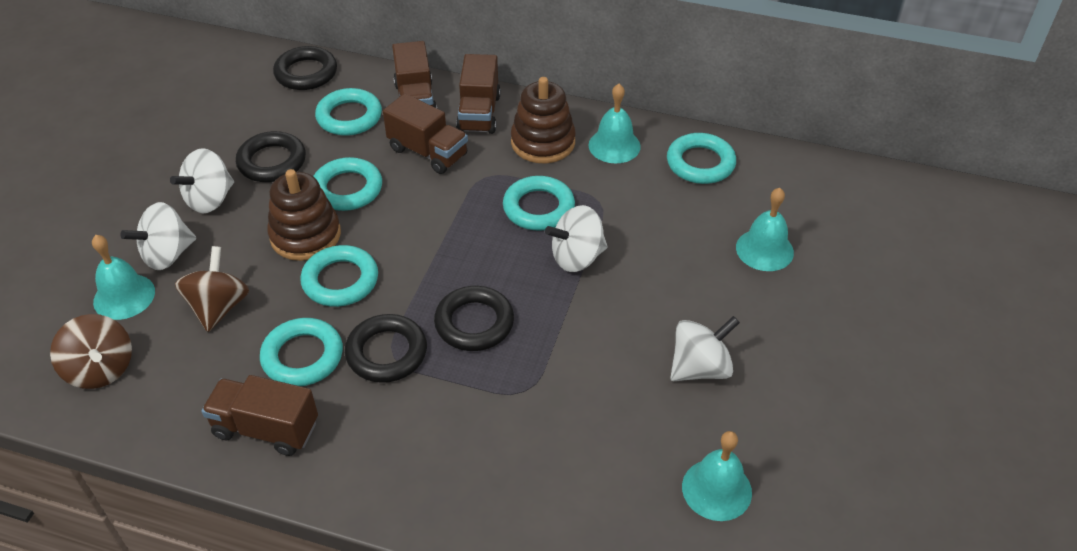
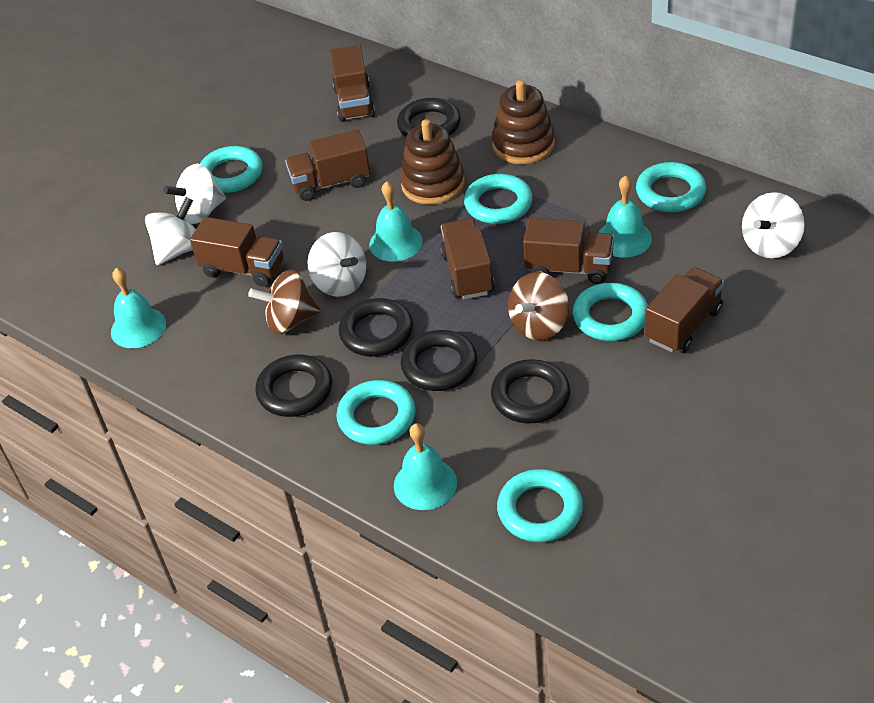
black ring: 4 -> 5
brown truck: 4 -> 6

